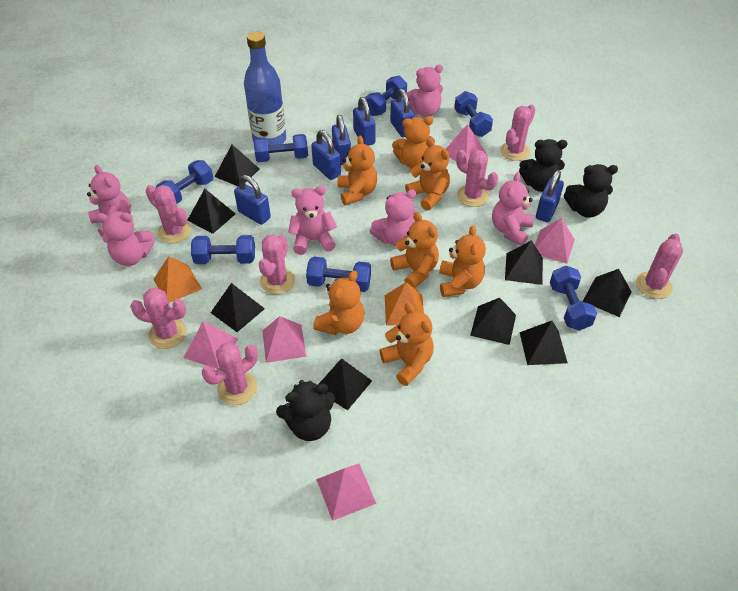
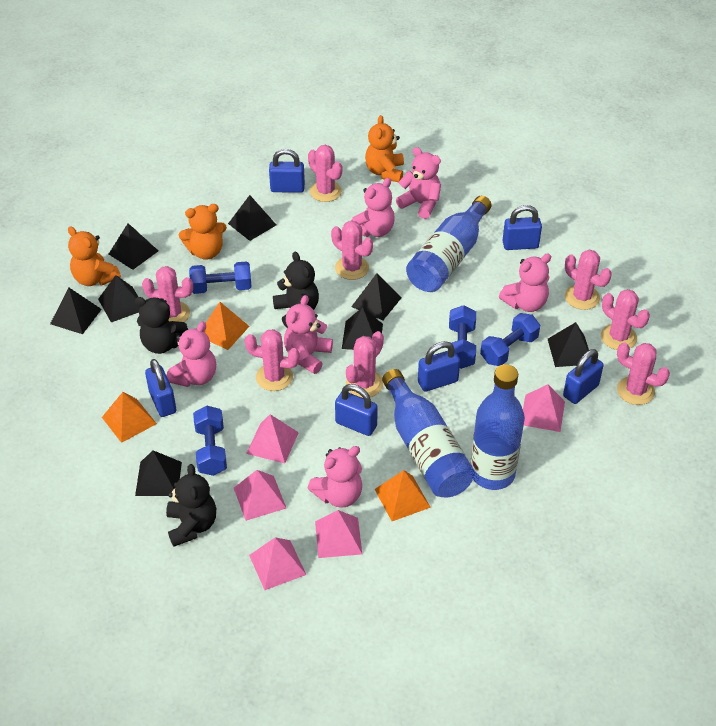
blue bottle: 1 -> 3
blue dumbbell: 7 -> 4
orange pyramid: 2 -> 3
orange teddy bear: 7 -> 3
pink cactus: 7 -> 8

